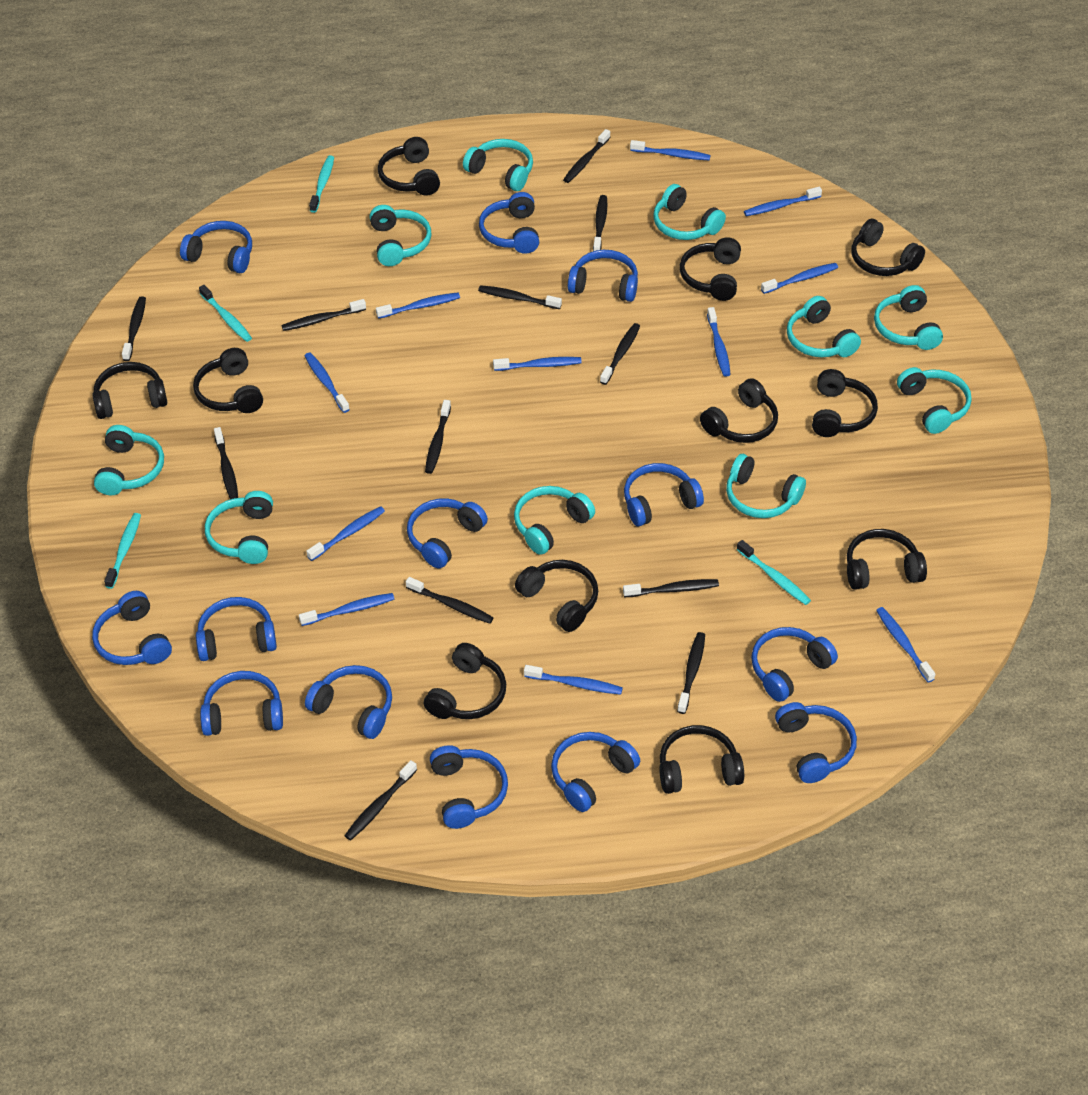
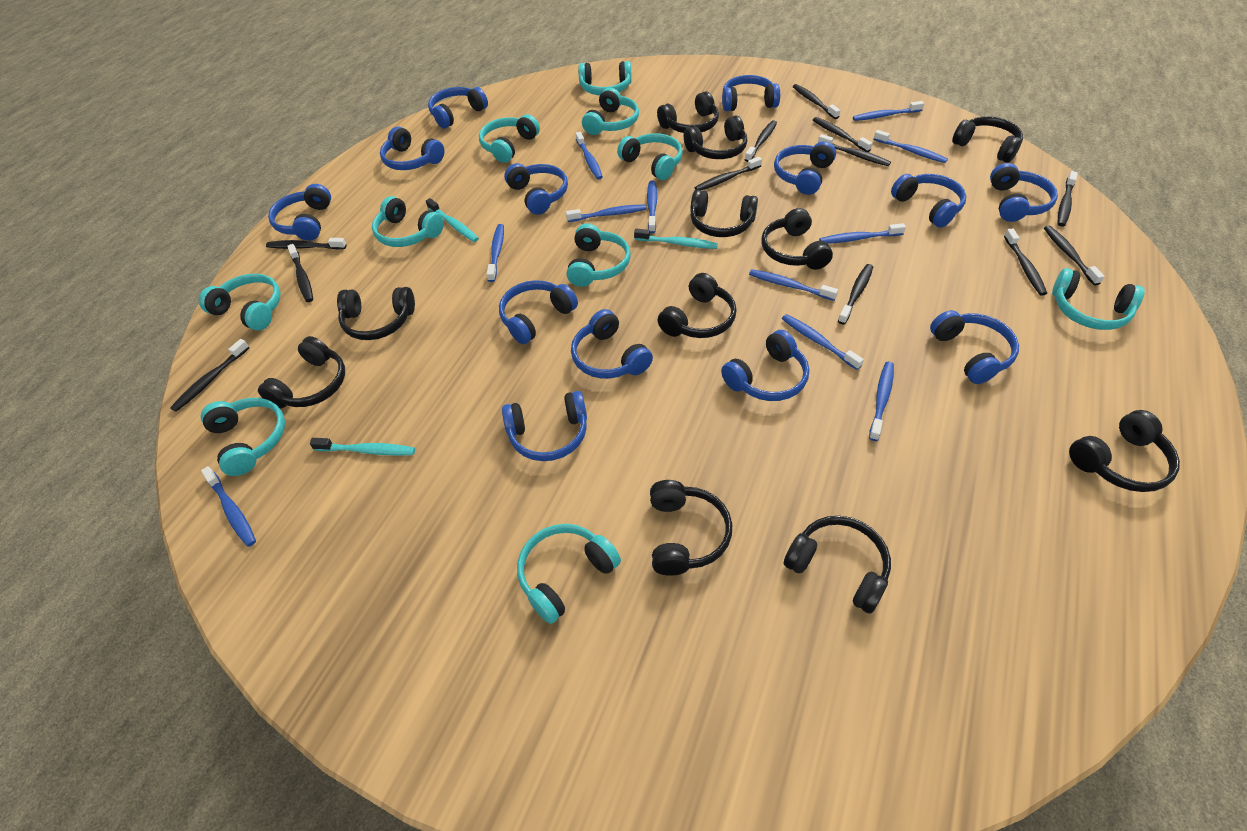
turquoise toothbrush: 4 -> 3

